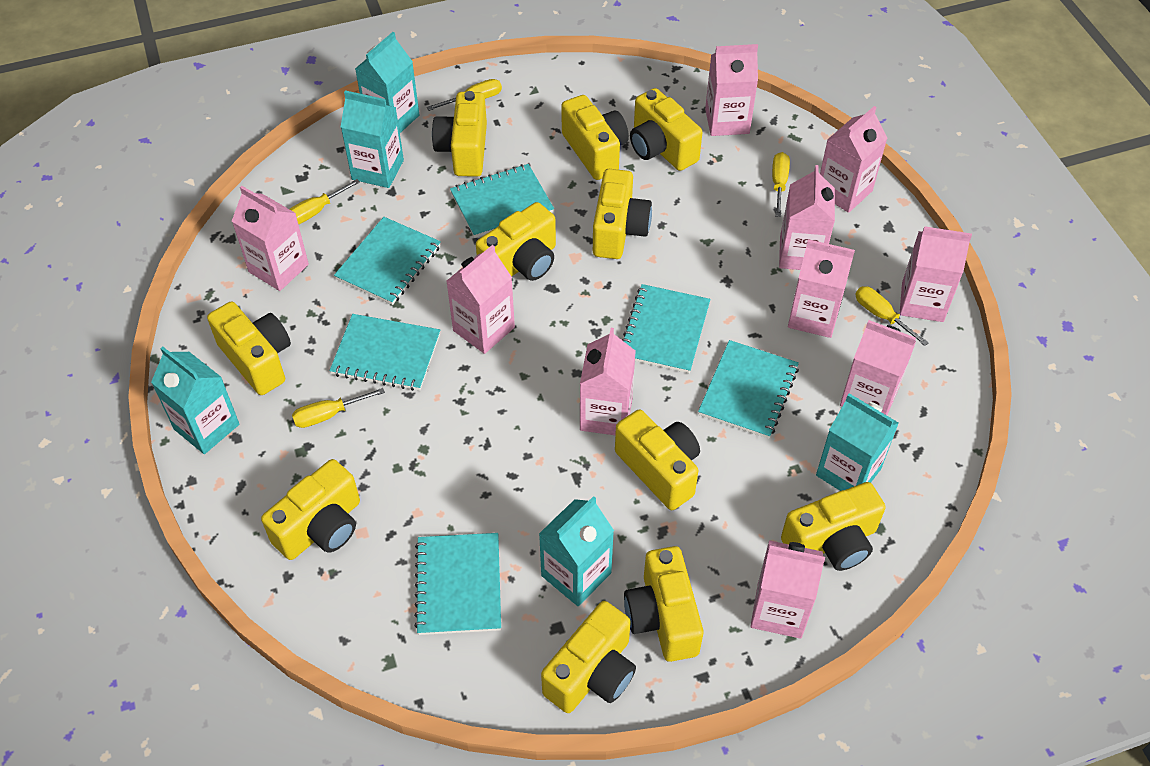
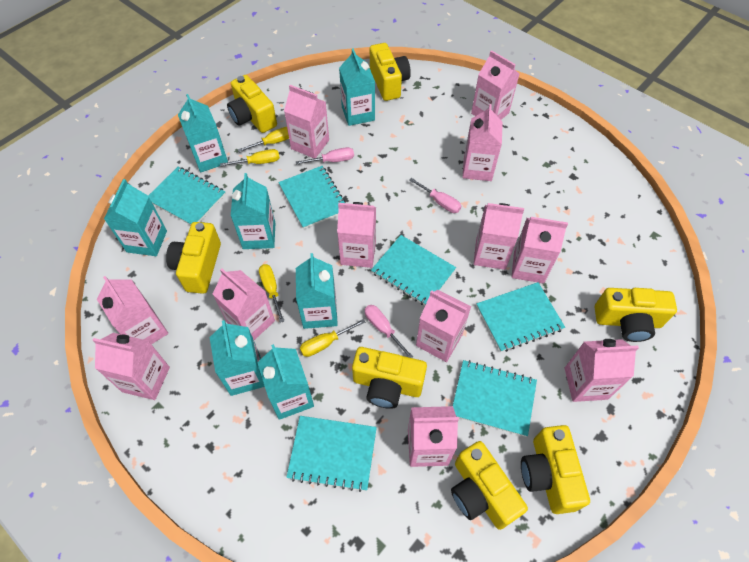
pink carton: 10 -> 12
pink screwdriver: 0 -> 3
turquoise carton: 5 -> 7
yellow camera: 11 -> 7
yellow screwdriver: 5 -> 4

